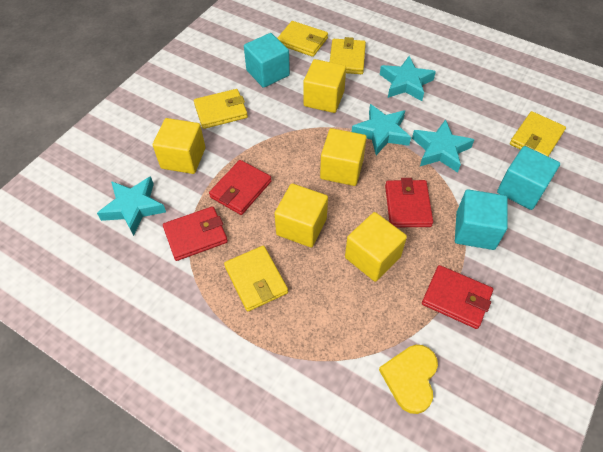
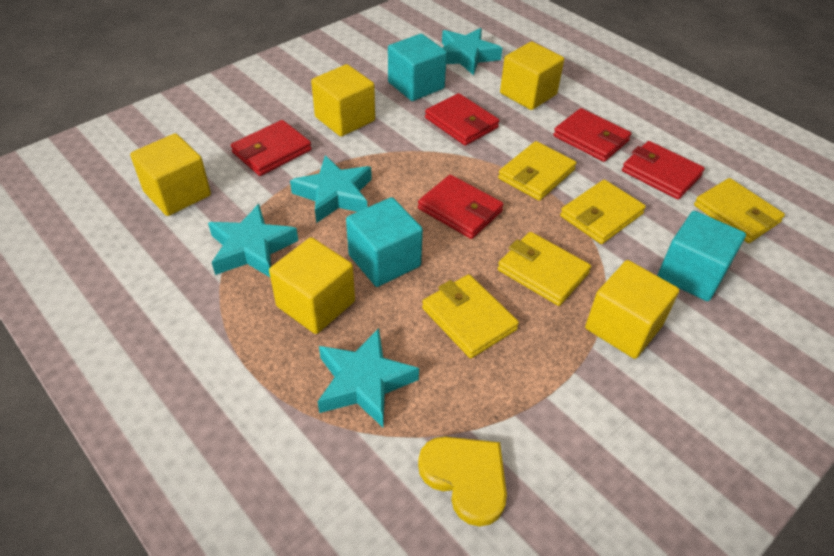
red wallet: 4 -> 5

